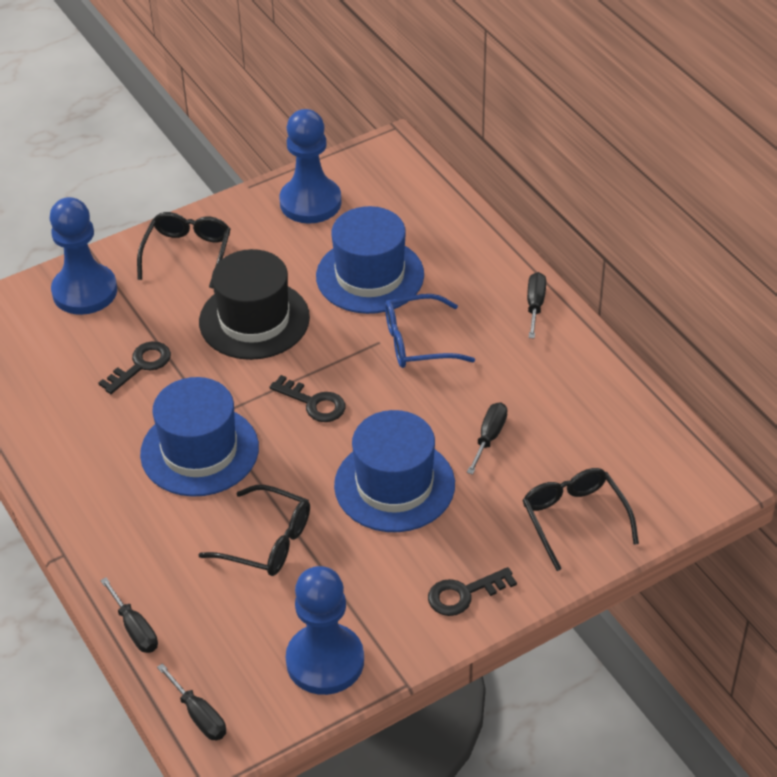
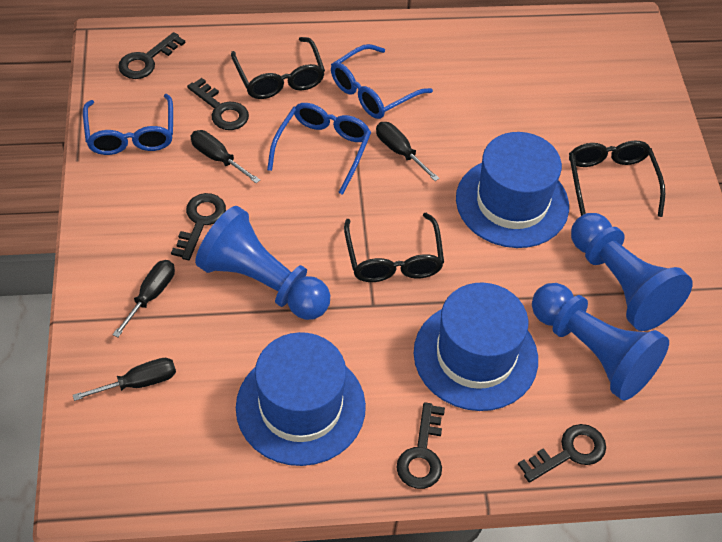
black hat: 1 -> 0
black key: 3 -> 5
blue glasses: 1 -> 3

